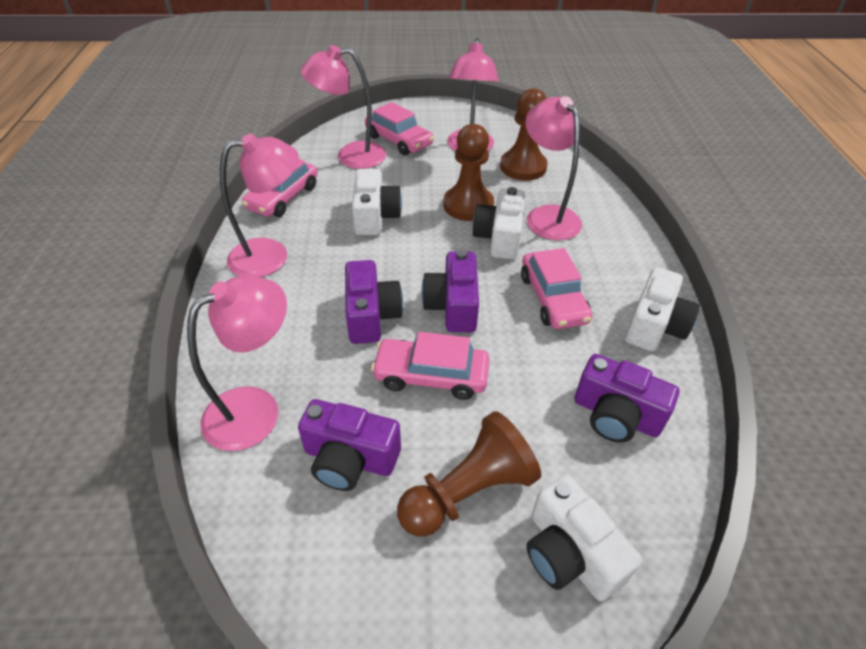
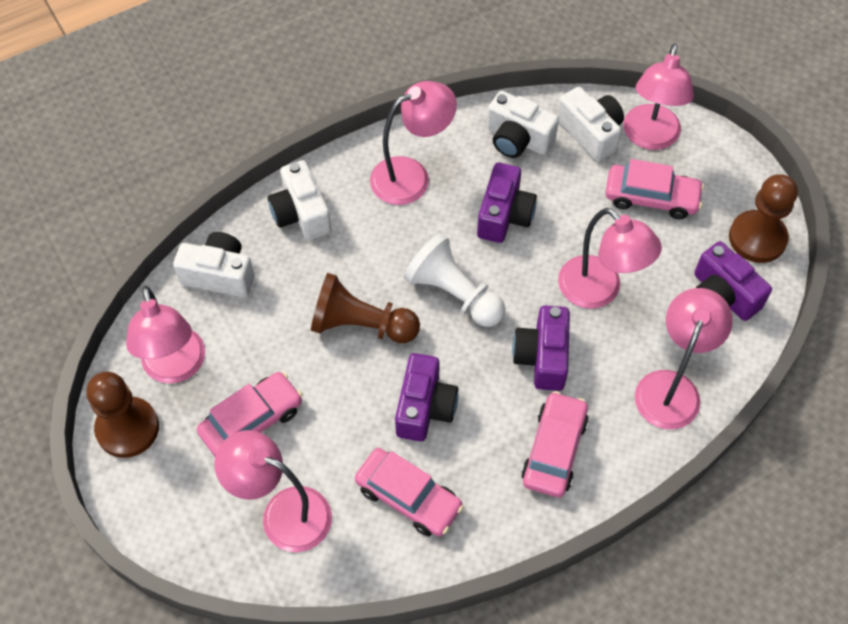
pink lamp: 5 -> 6
white pawn: 0 -> 1

